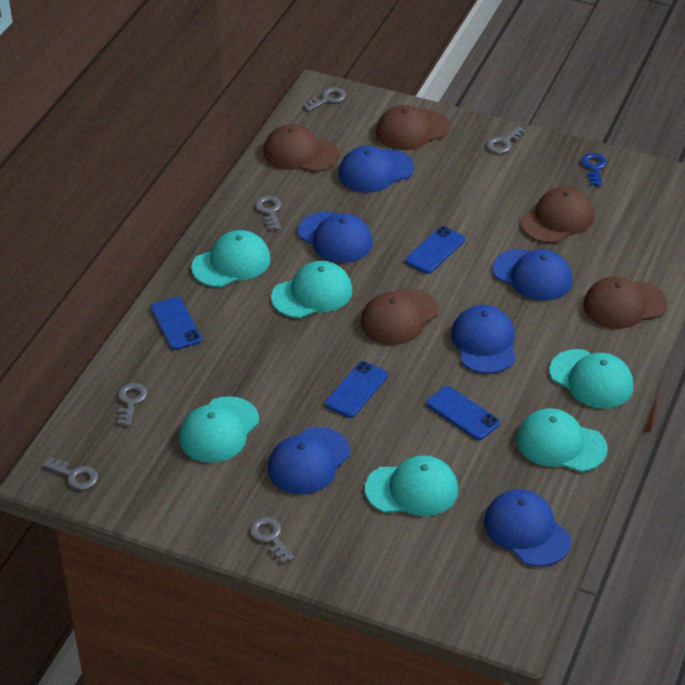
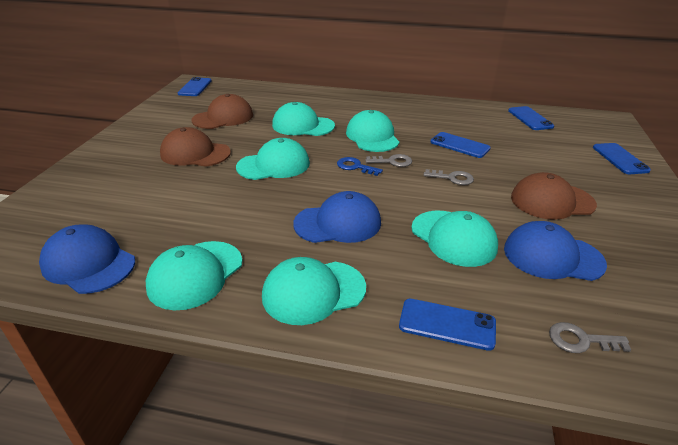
blue cap: 6 -> 3
blue phone: 4 -> 5
brown cap: 5 -> 3
grey key: 6 -> 3

